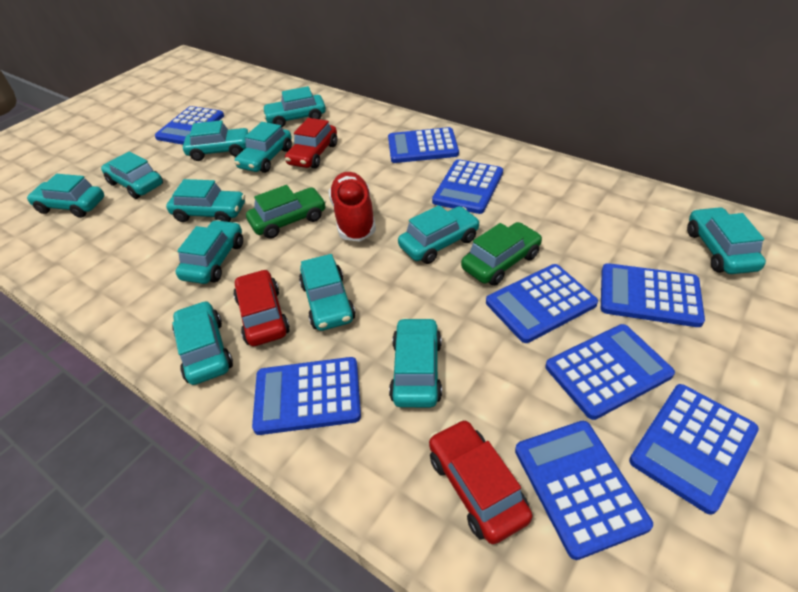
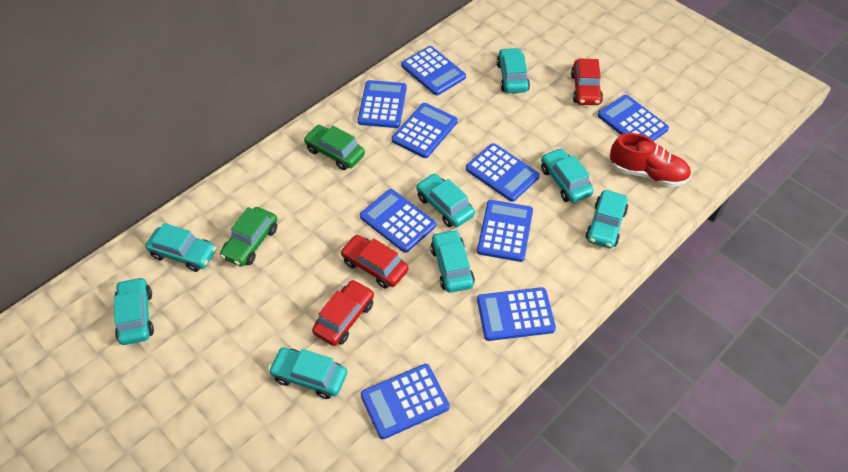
turquoise car: 12 -> 8

